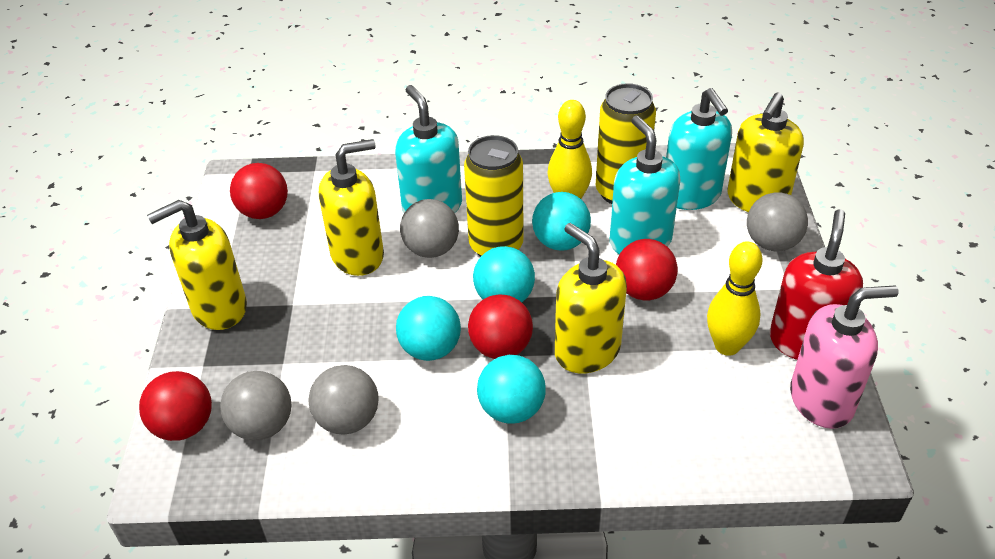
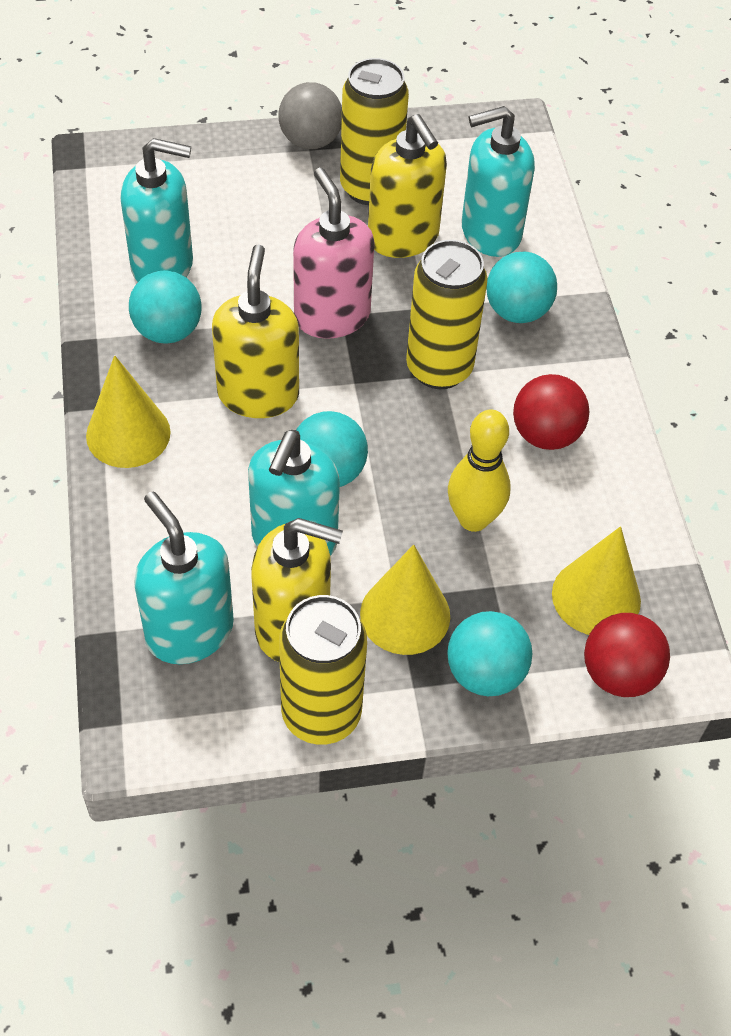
grey ball: 4 -> 1
red ball: 4 -> 2
red soap dispenser: 1 -> 0
turquoise soap dispenser: 3 -> 4
yellow bowling pin: 2 -> 1
yellow can: 2 -> 3
yellow cone: 0 -> 3
yellow soap dispenser: 4 -> 3

